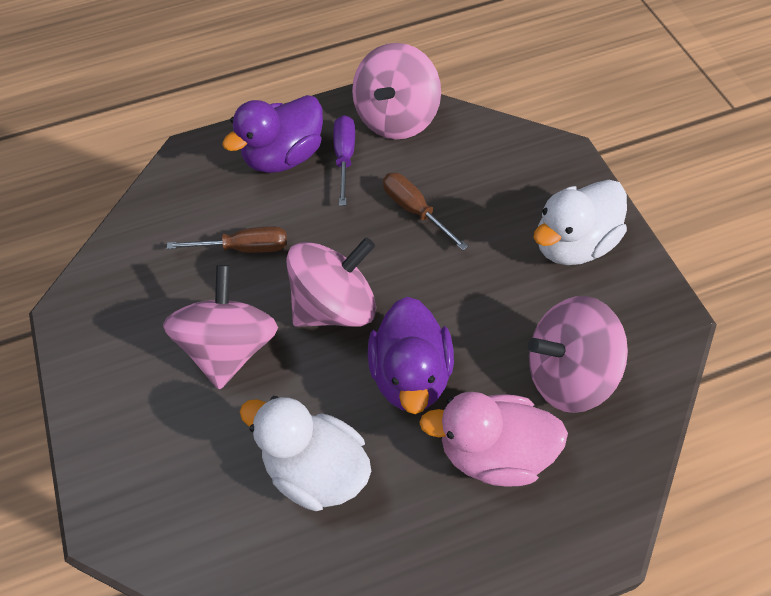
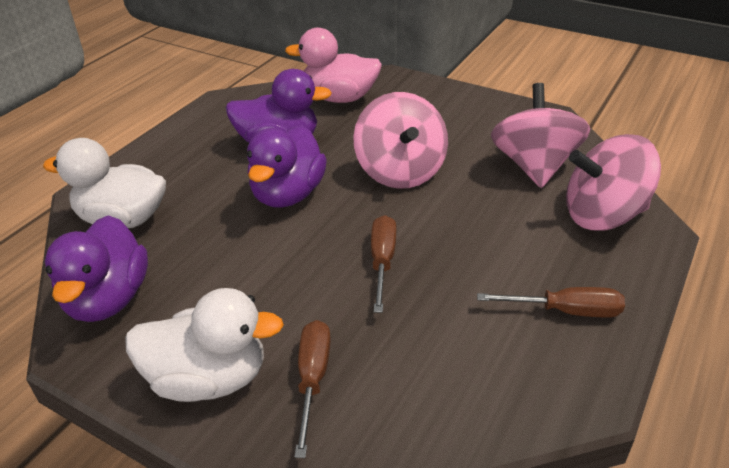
brown screwdriver: 2 -> 3
pink spinning top: 4 -> 3
purple duck: 2 -> 3
purple screwdriver: 1 -> 0

